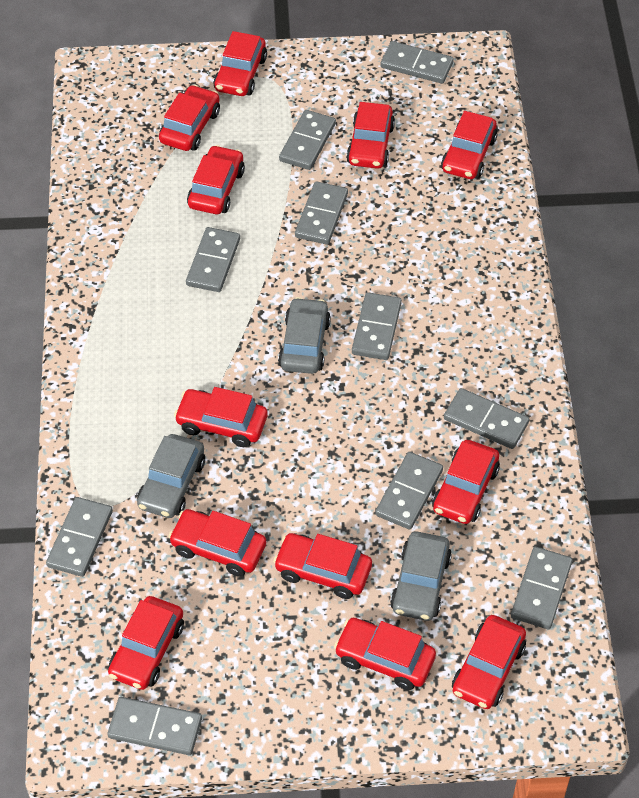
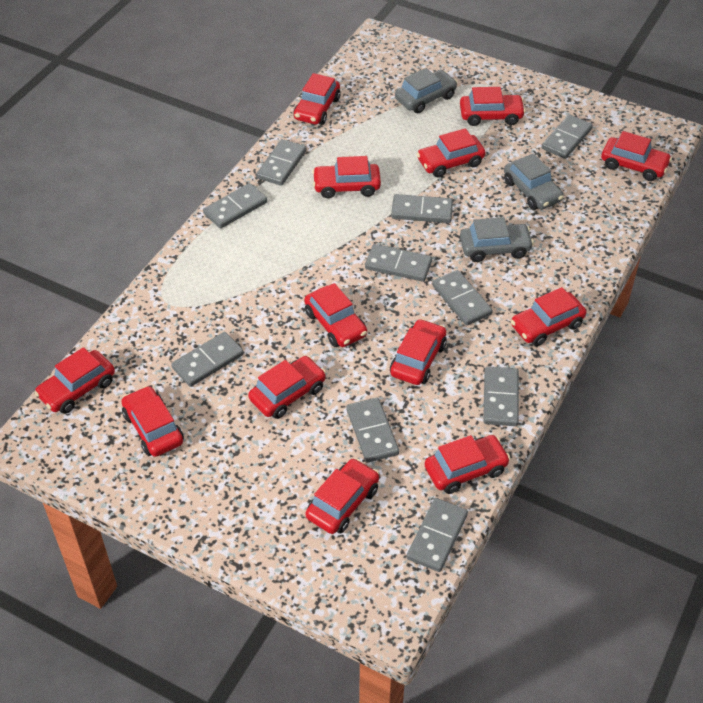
red car: 12 -> 13

